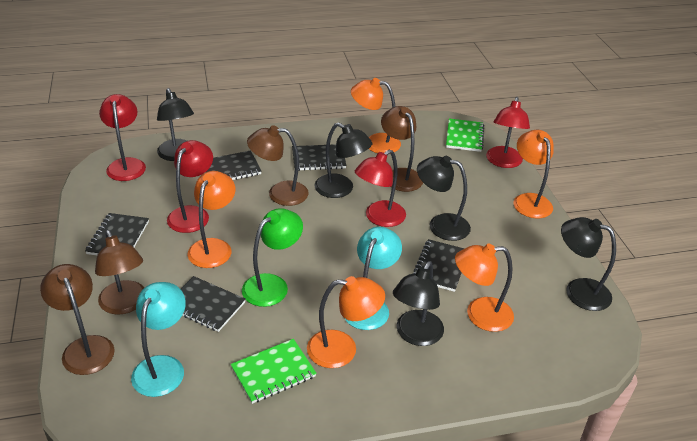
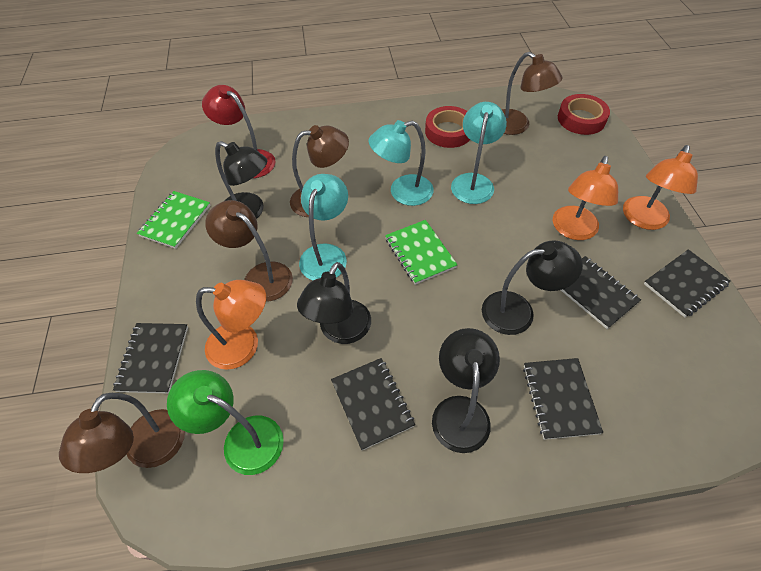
black lamp: 5 -> 4
orange lamp: 5 -> 3
red lamp: 4 -> 1
red tape: 0 -> 2
turquoise lamp: 2 -> 3

